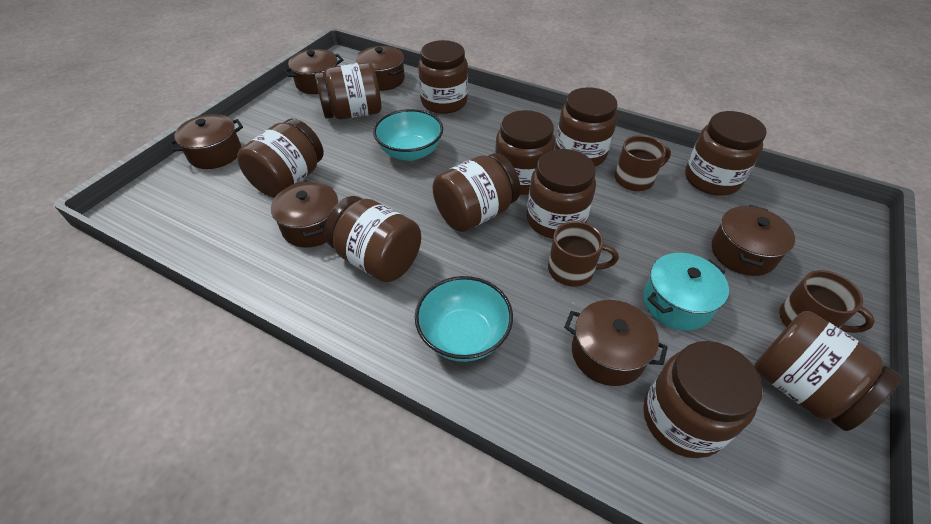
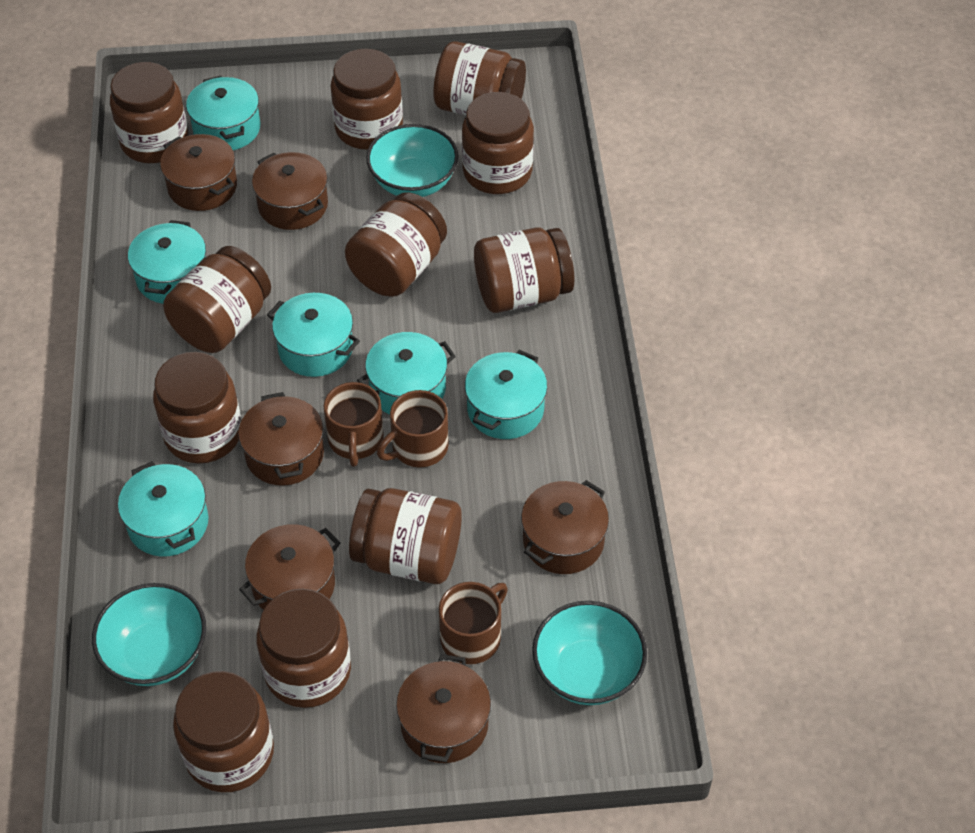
turquoise bowl: 2 -> 3
turquoise pot: 1 -> 6

